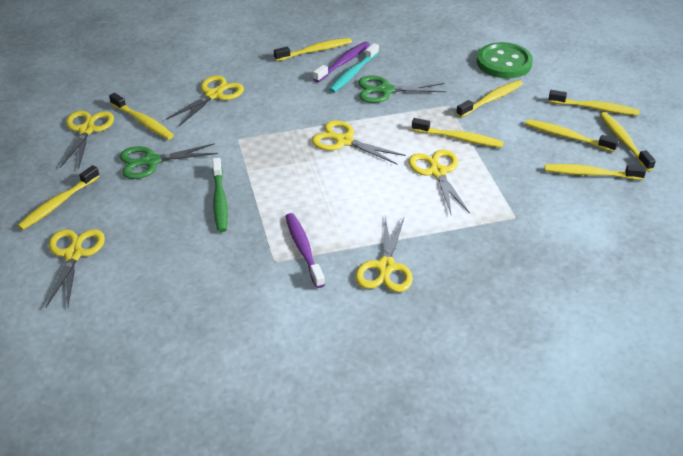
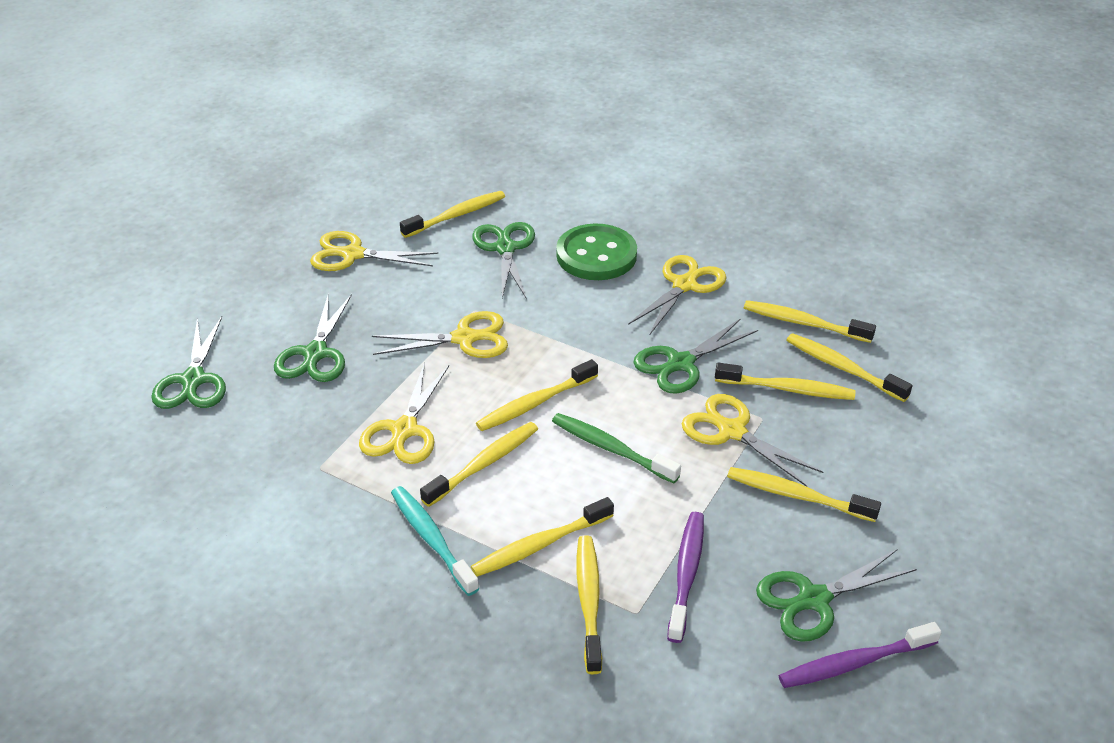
green scissors: 2 -> 5
yellow scissors: 6 -> 5

